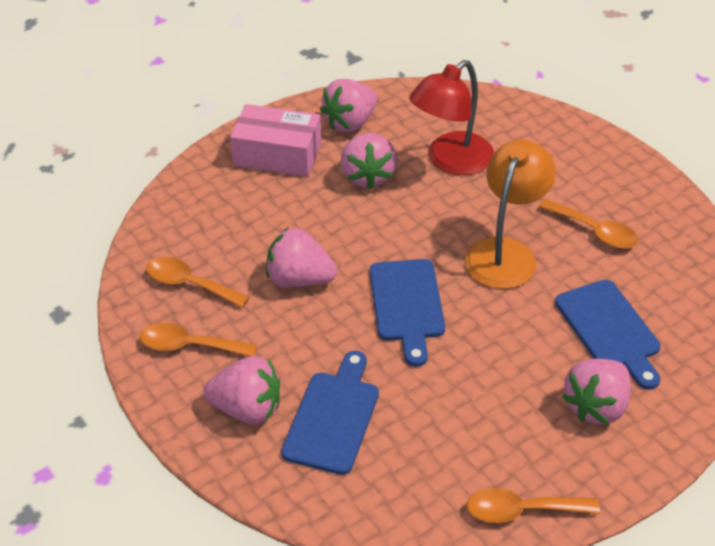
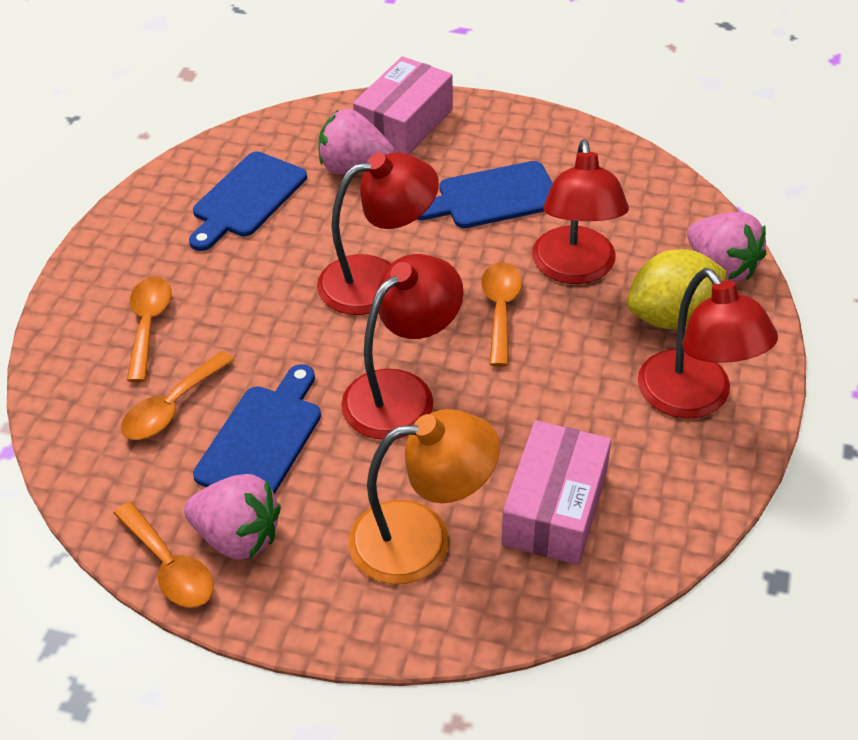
pink box: 1 -> 2
pink strawberry: 5 -> 3
red lamp: 1 -> 4
yellow lemon: 0 -> 1

